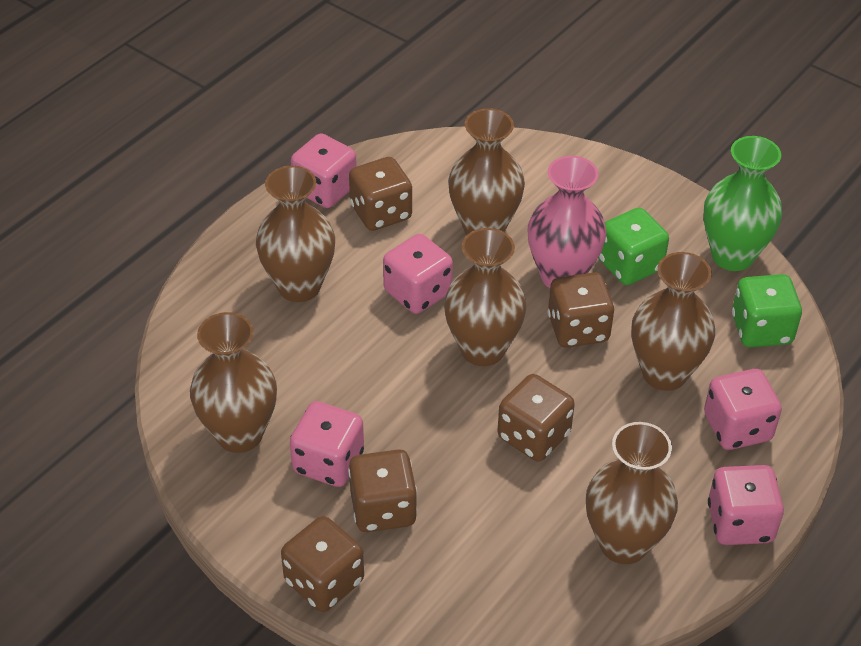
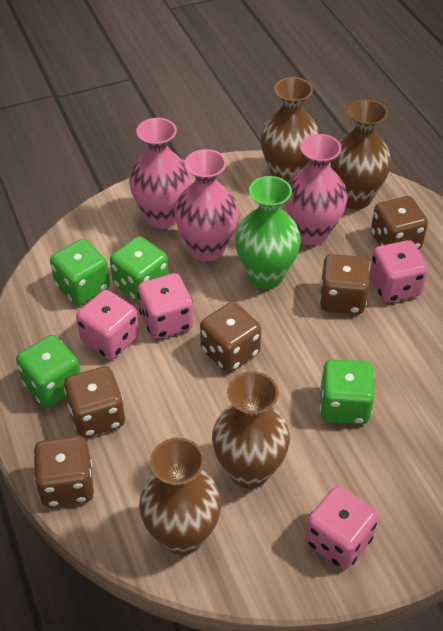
brown vase: 6 -> 4
green dice: 2 -> 4
pink dice: 5 -> 4
pink vase: 1 -> 3

